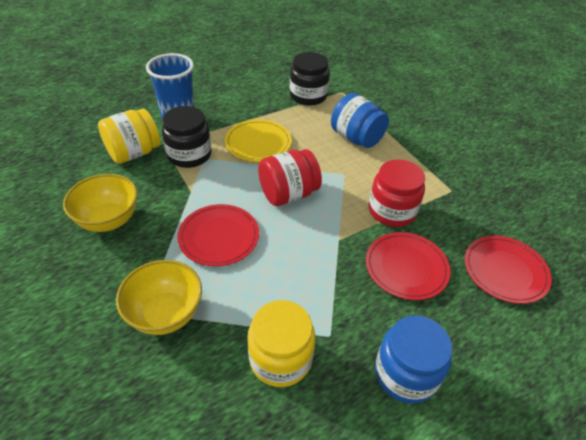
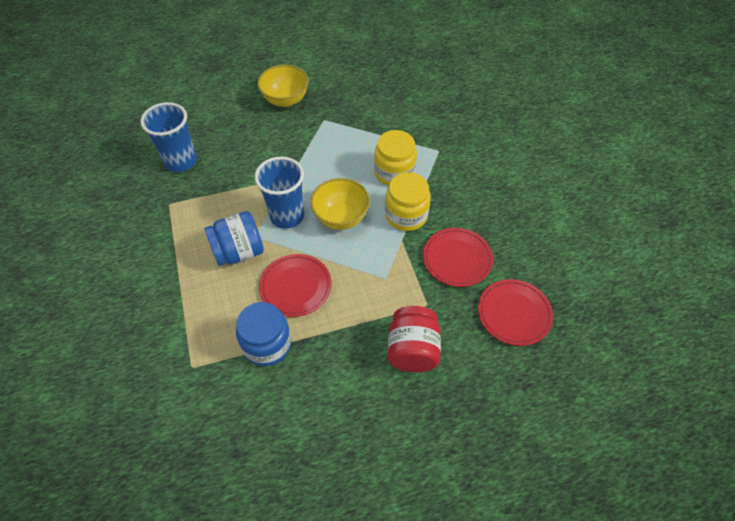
black jar: 2 -> 0
blue cup: 1 -> 2
red jar: 2 -> 1
yellow plate: 1 -> 0

